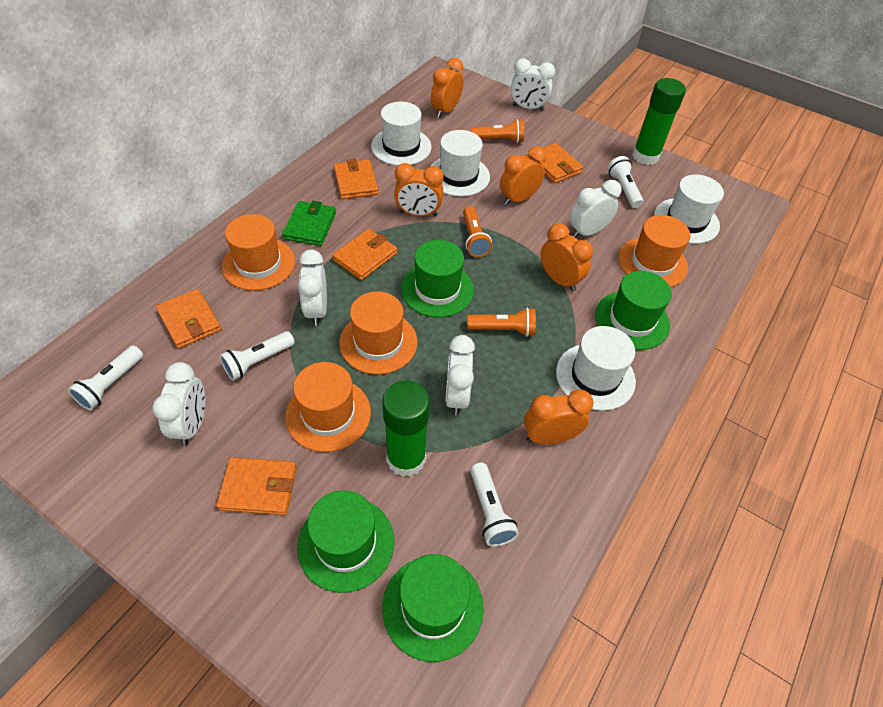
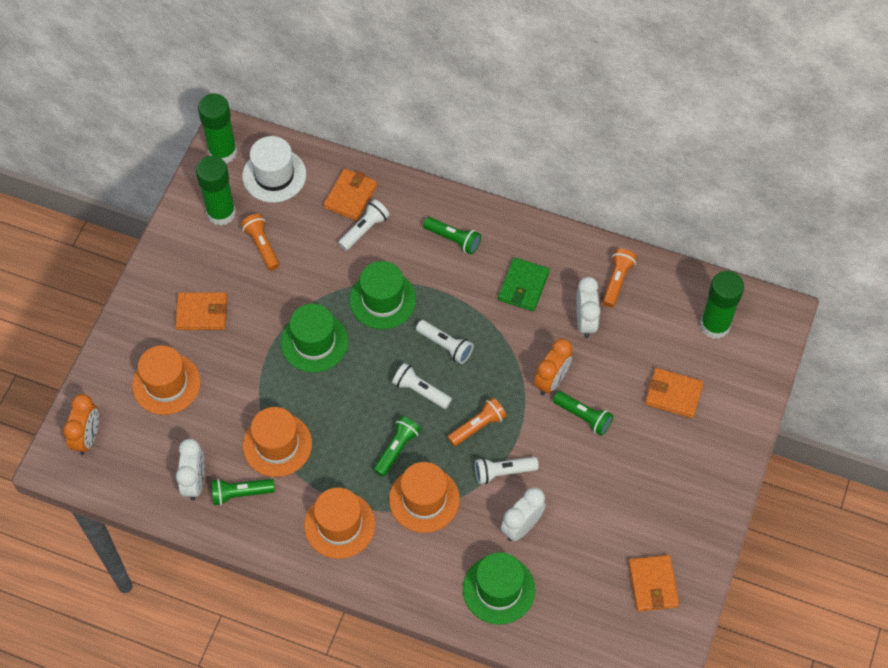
green flashlight: 0 -> 4
green glue stick: 2 -> 3
green hat: 4 -> 3
orange clock: 5 -> 2
orange wallet: 5 -> 4
white clock: 5 -> 3
white hat: 4 -> 1

